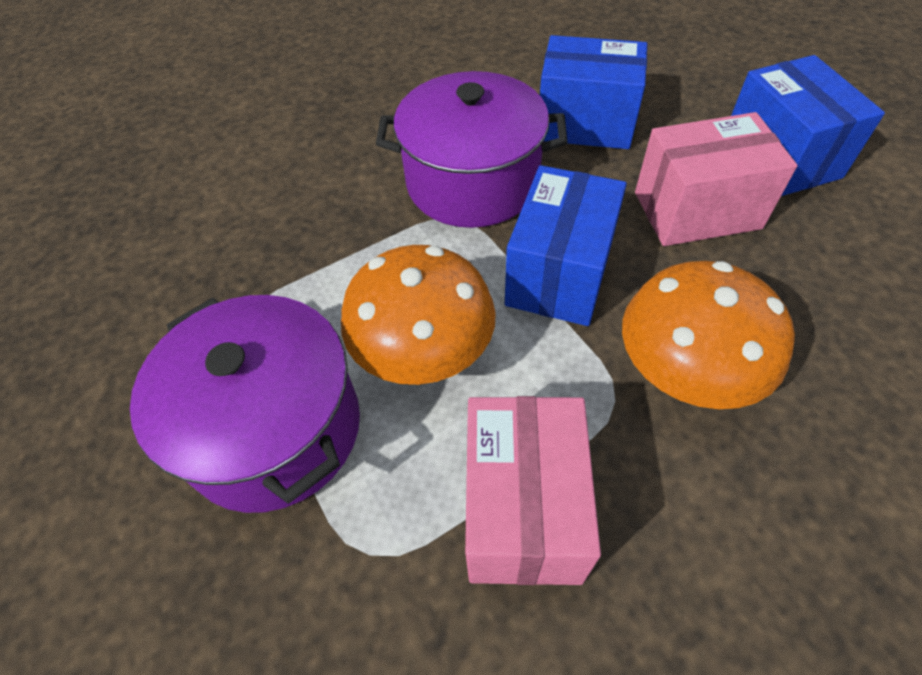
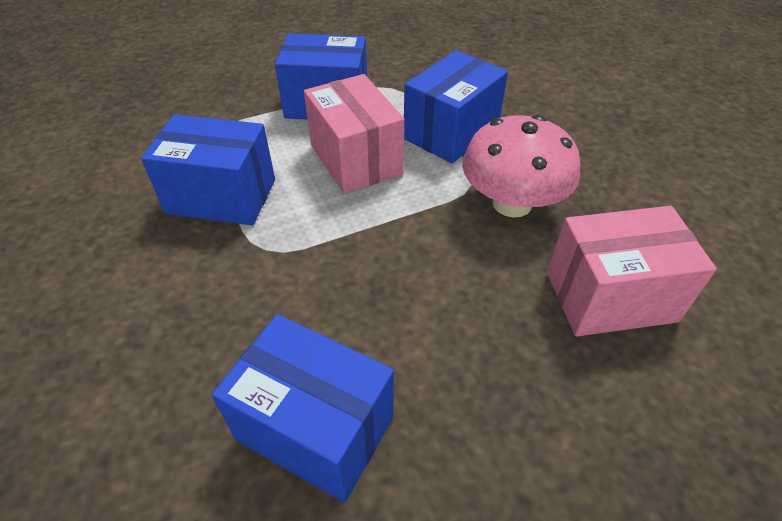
blue box: 3 -> 4
orange mushroom: 2 -> 0
pink mushroom: 0 -> 1
purple pot: 2 -> 0

